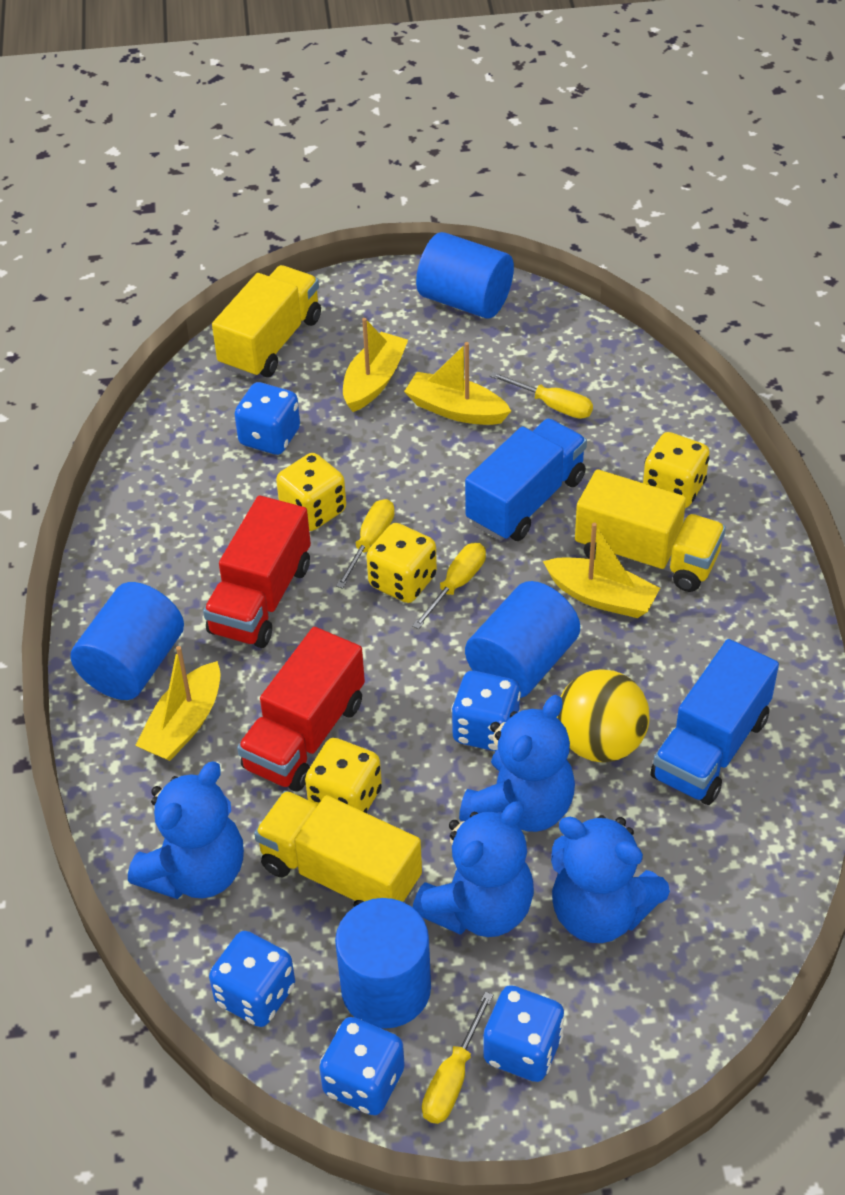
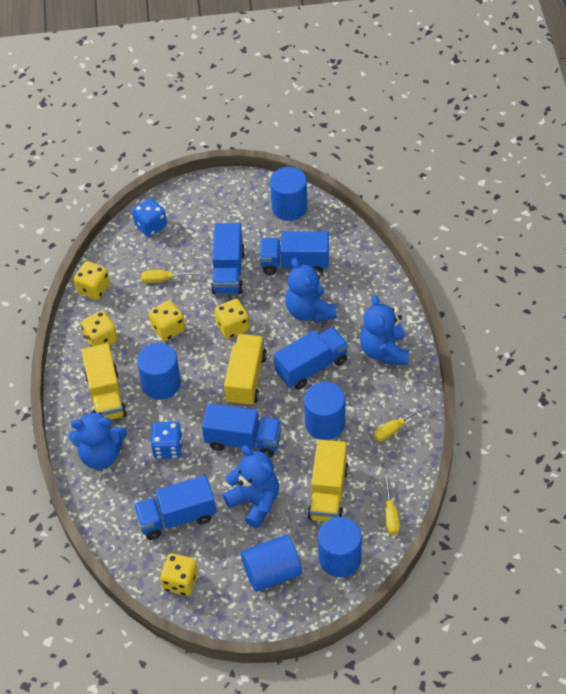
blue cylinder: 4 -> 5
blue dice: 5 -> 2
blue truck: 2 -> 5
red truck: 2 -> 0
yellow ball: 1 -> 0
yellow boat: 4 -> 0
yellow dice: 4 -> 5
yellow screwdriver: 4 -> 3

